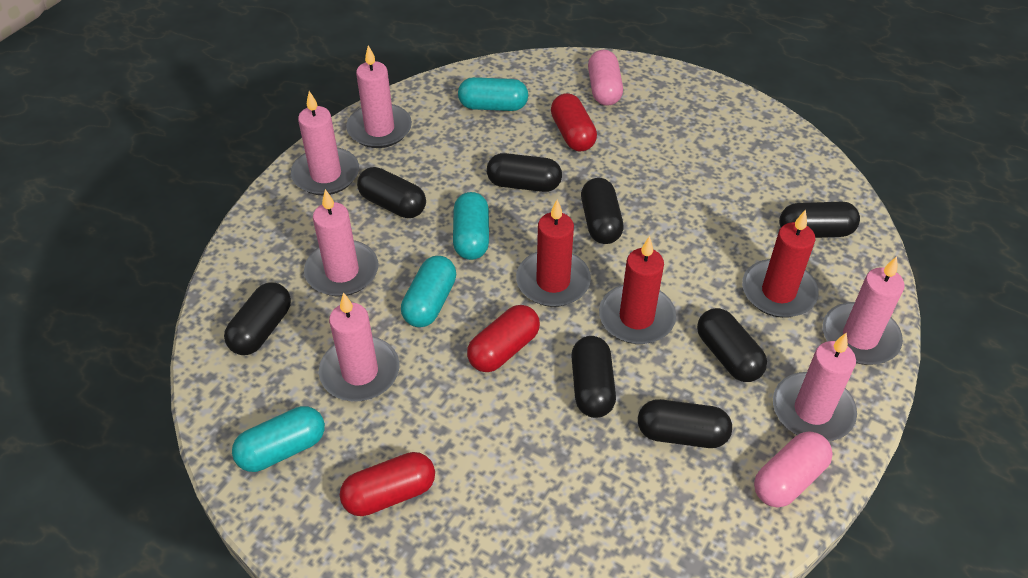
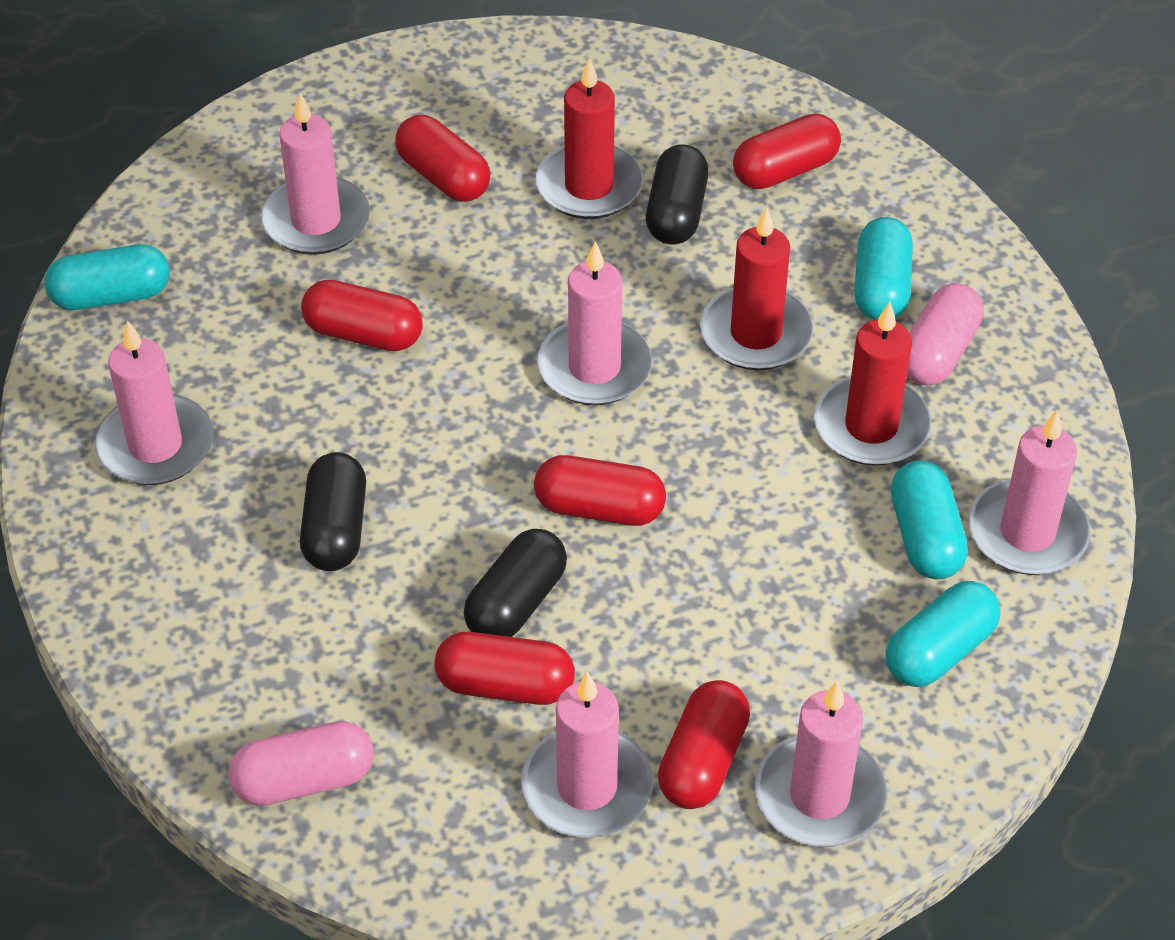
black capsule: 8 -> 3
red capsule: 3 -> 6

